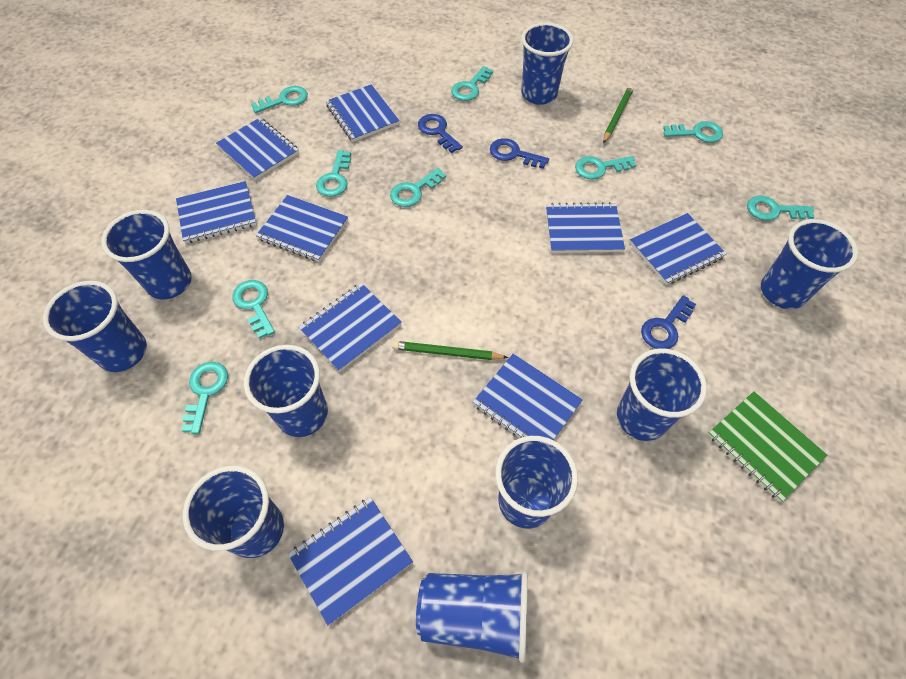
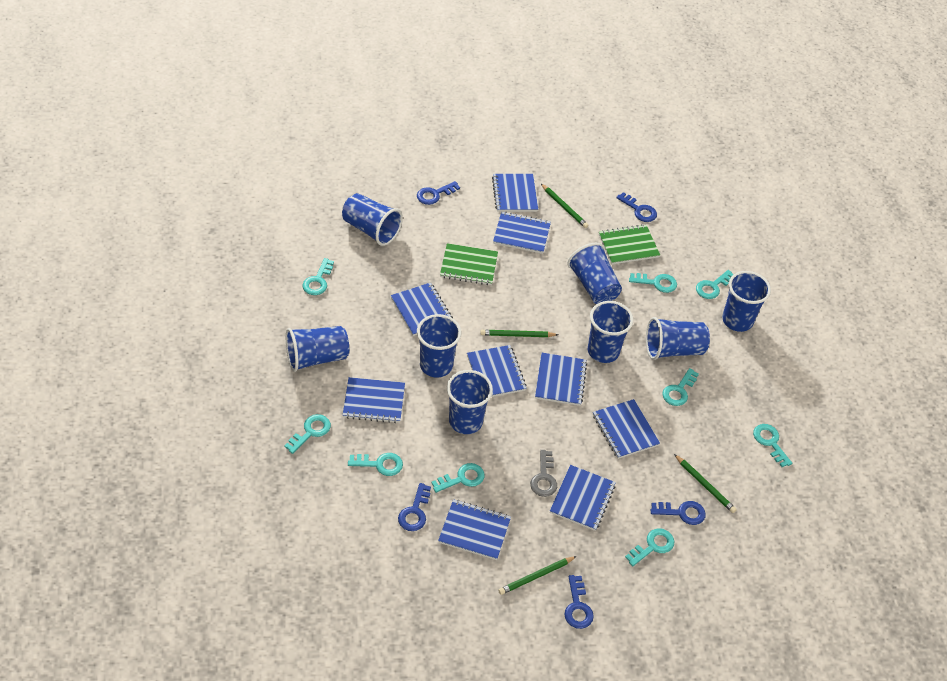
blue cup: 9 -> 8
blue key: 3 -> 5
green notebook: 1 -> 2
green pencil: 2 -> 4
grey key: 0 -> 1

